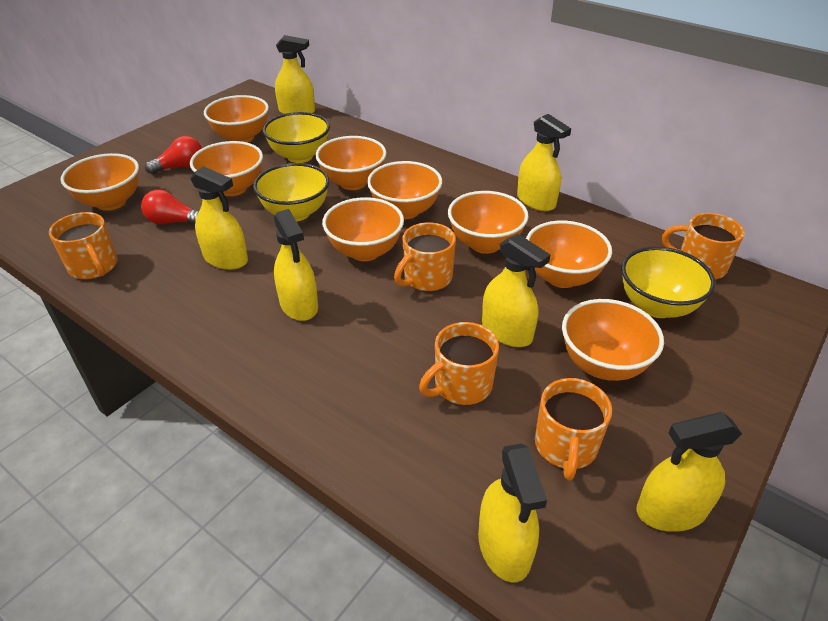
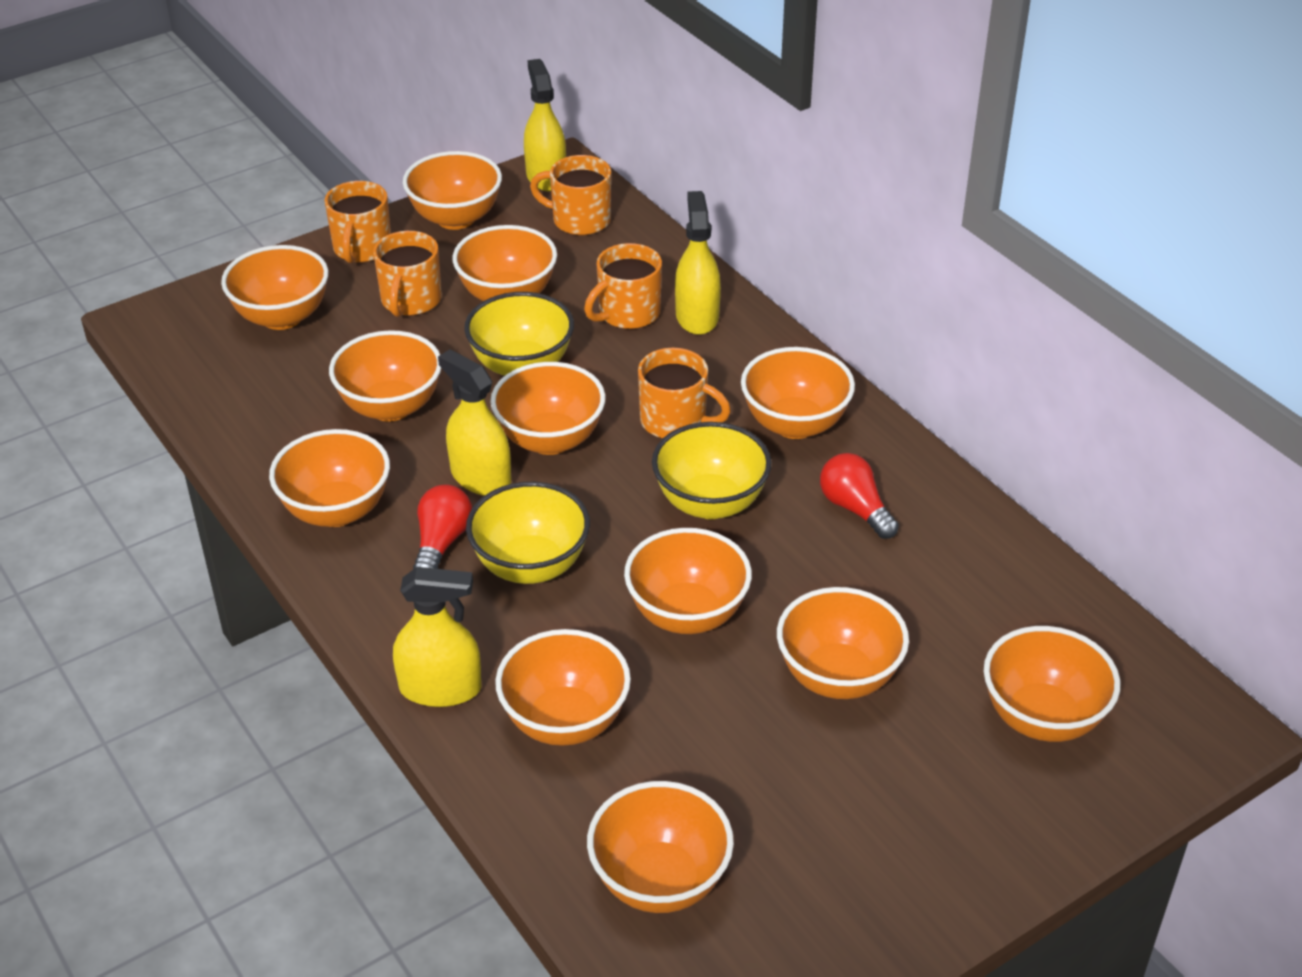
orange bowl: 9 -> 12
yellow spray bottle: 7 -> 4

